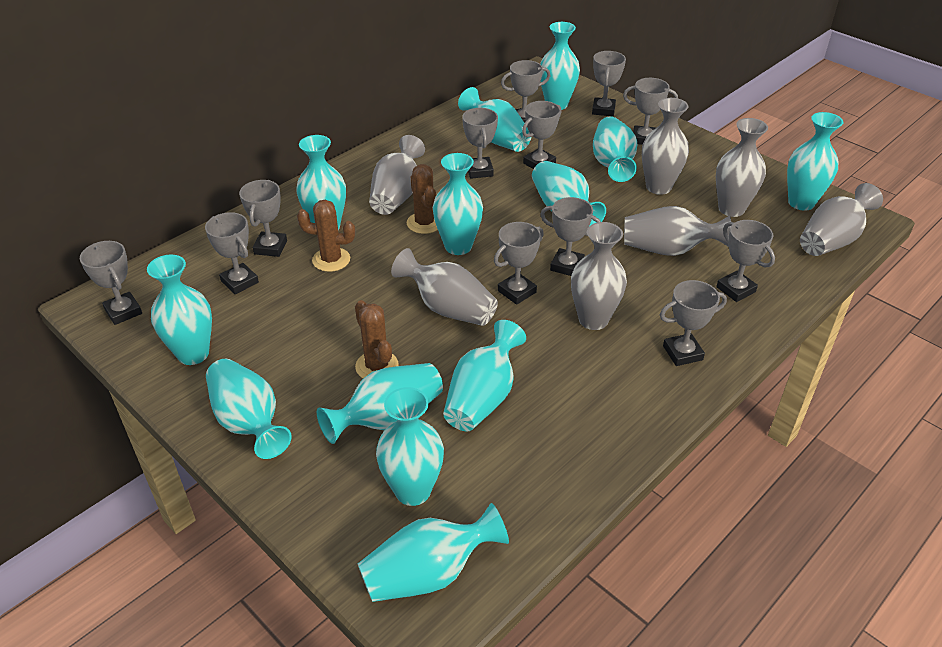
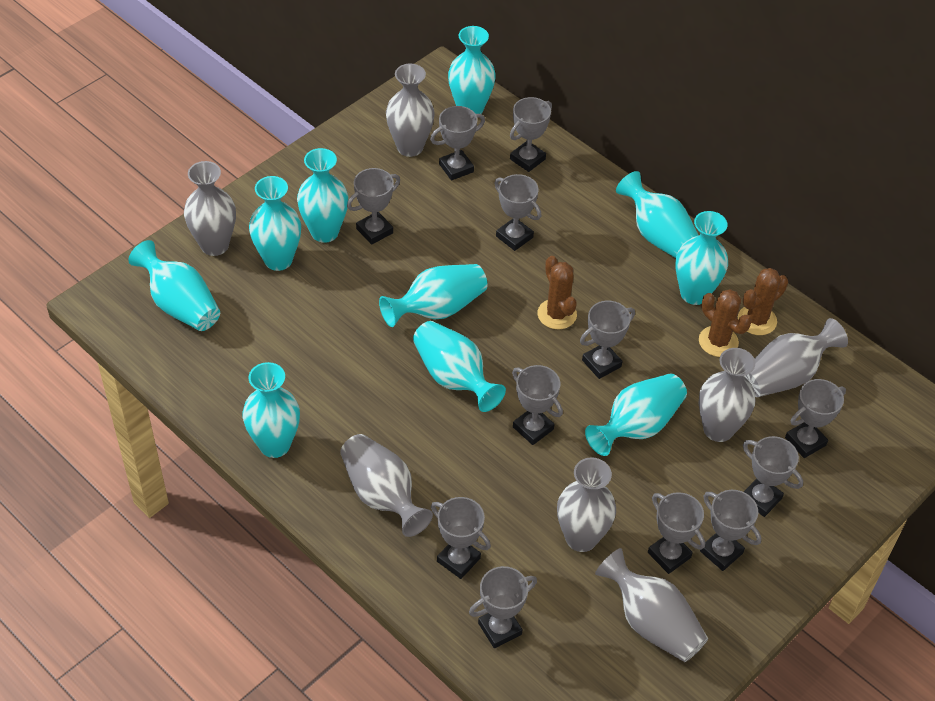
turquoise vase: 13 -> 10

